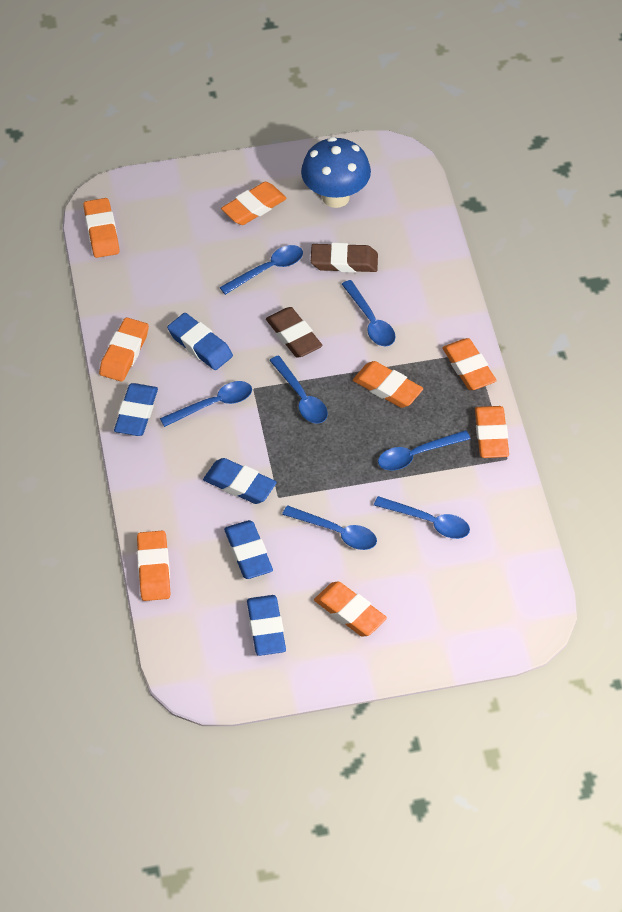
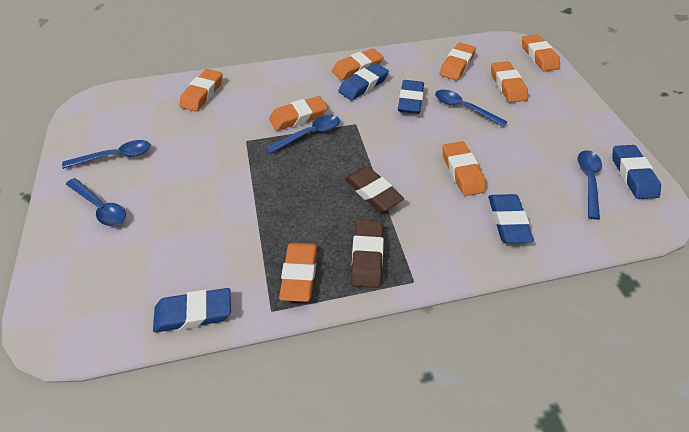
blue mushroom: 1 -> 0
blue spoon: 7 -> 5

